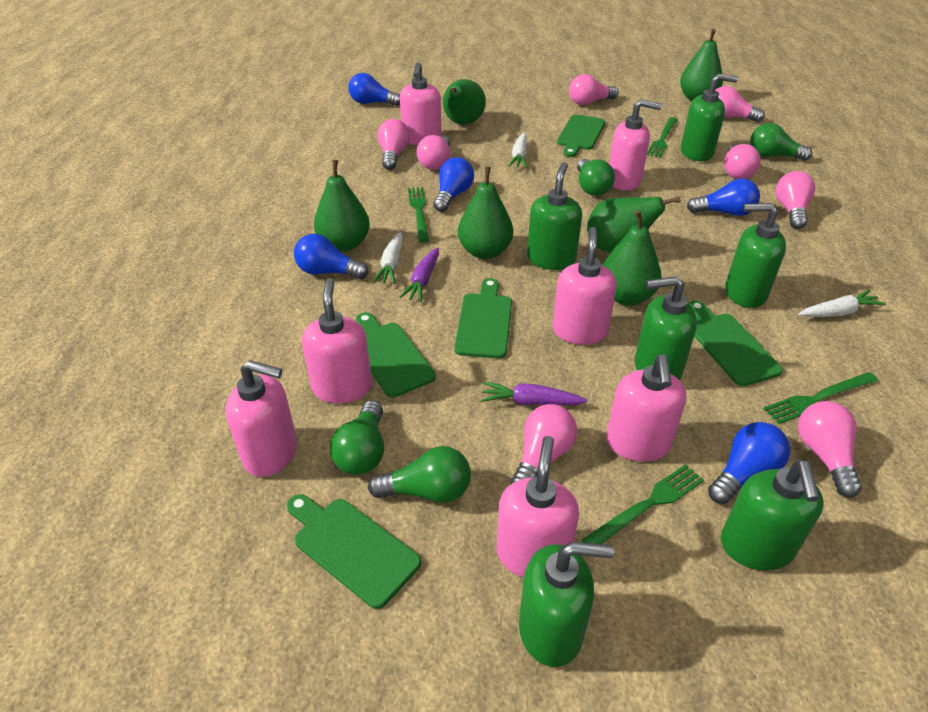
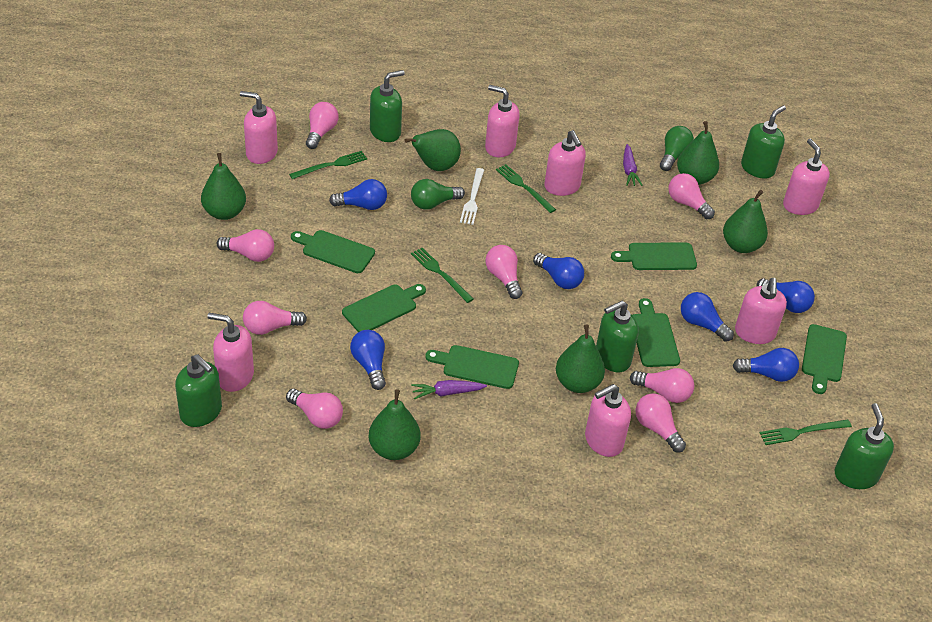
blue light bulb: 5 -> 6
green cutting board: 5 -> 6
green light bulb: 4 -> 2
green soap dispenser: 6 -> 5
white carrot: 3 -> 0
white fork: 0 -> 1

